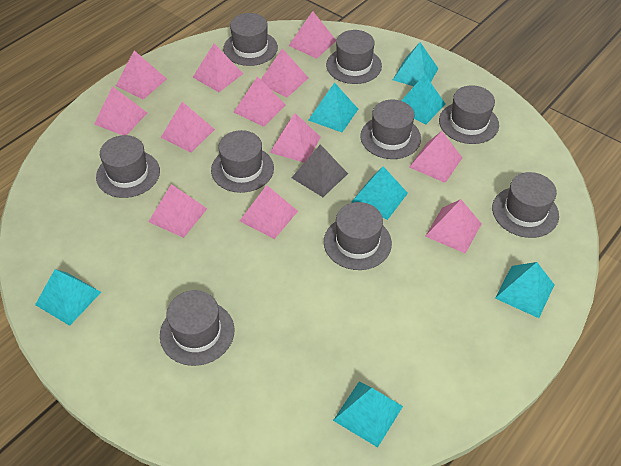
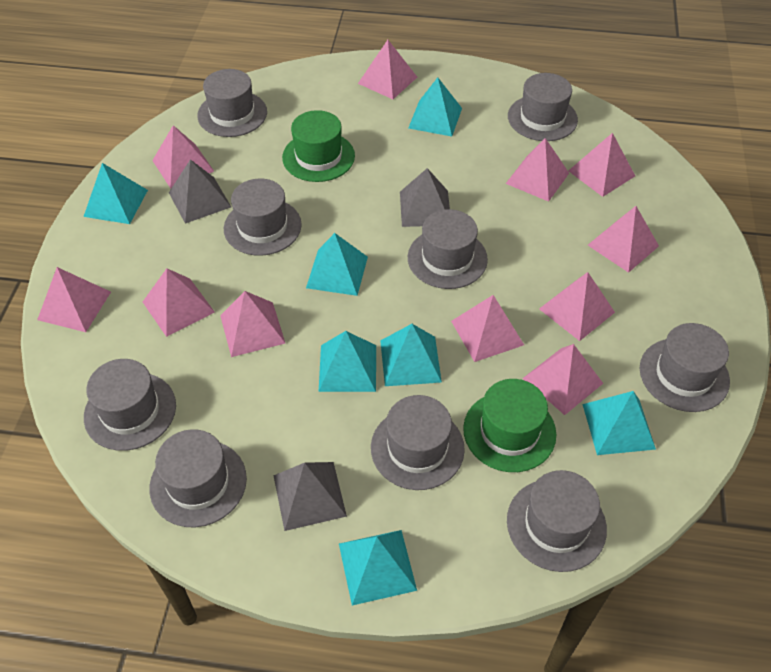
green hat: 0 -> 2
grey pyramid: 1 -> 3
pink pyramid: 12 -> 11

